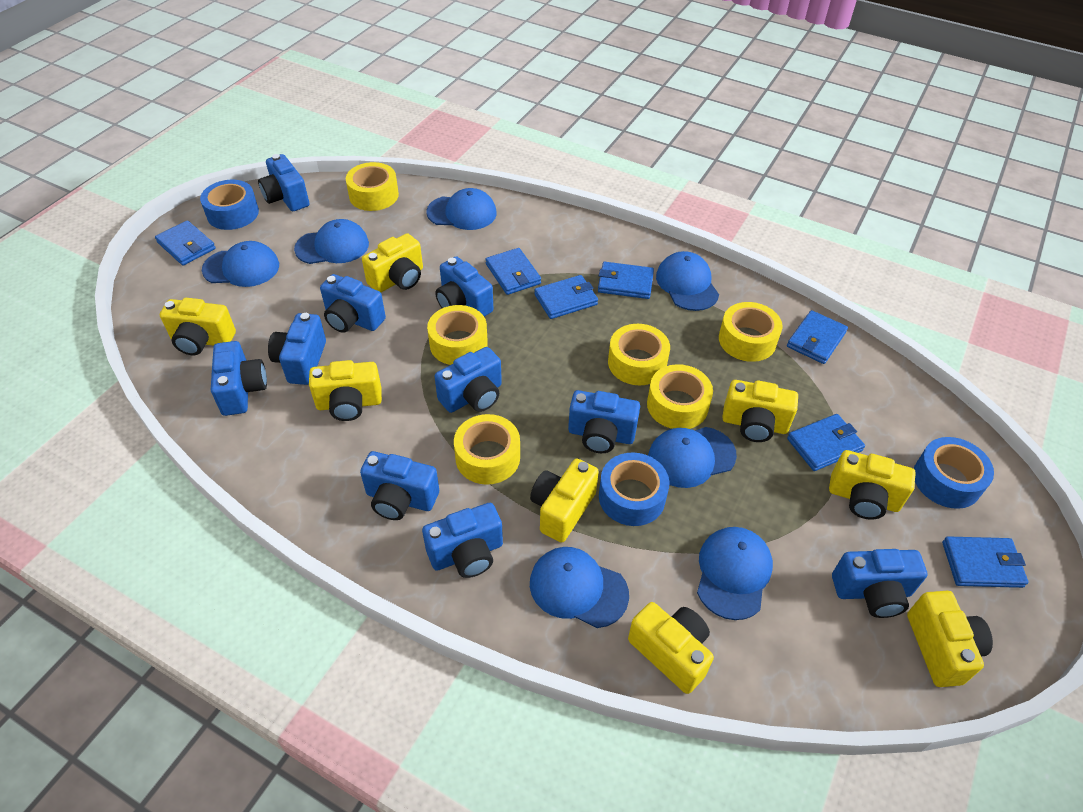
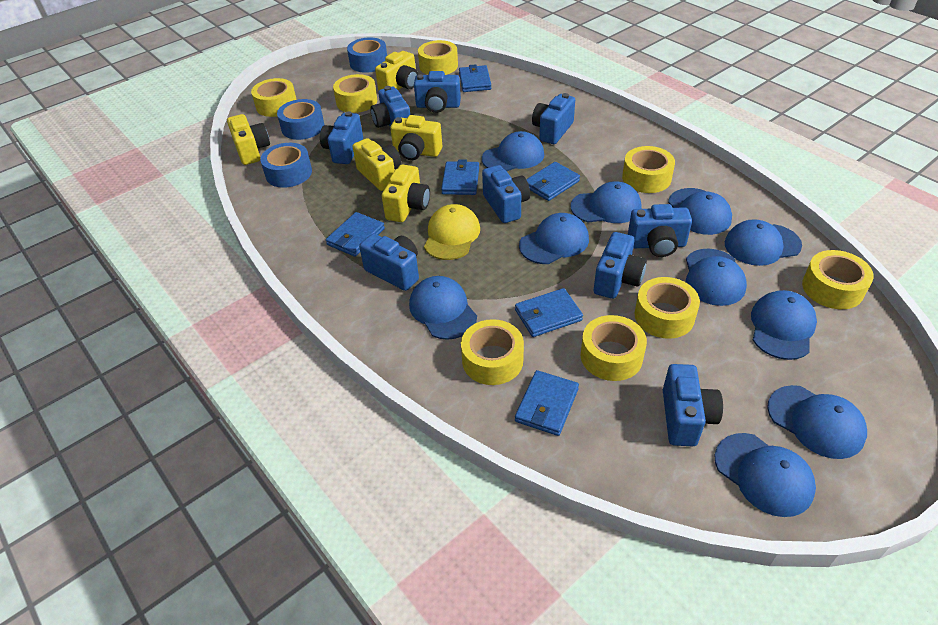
blue camera: 10 -> 9
blue cap: 7 -> 10
blue wallet: 7 -> 6
yellow camera: 8 -> 5
yellow cap: 0 -> 1
yellow tape: 6 -> 8

